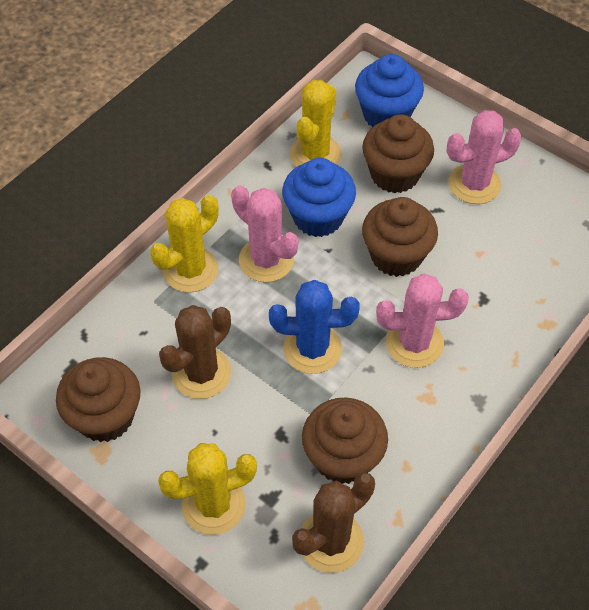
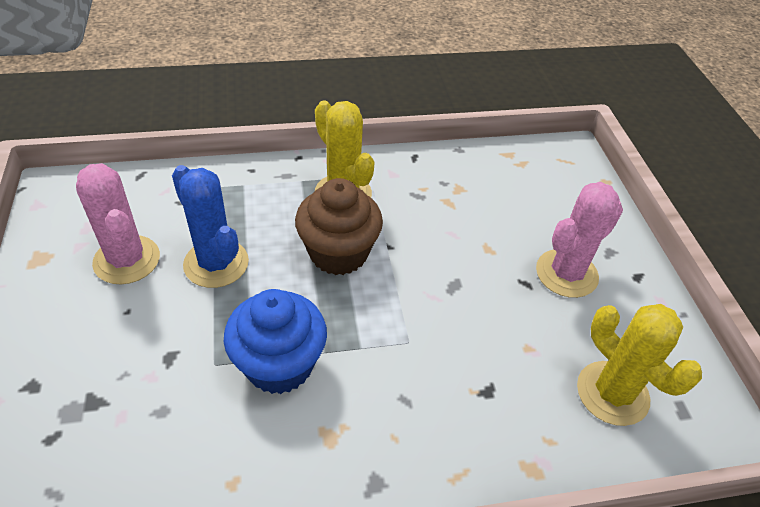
blue cupcake: 2 -> 1
brown cactus: 2 -> 0
brown cupcake: 4 -> 1
pink cactus: 3 -> 2
yellow cactus: 3 -> 2

